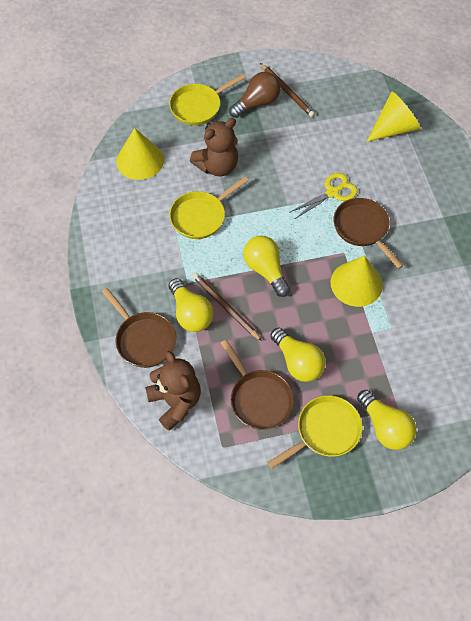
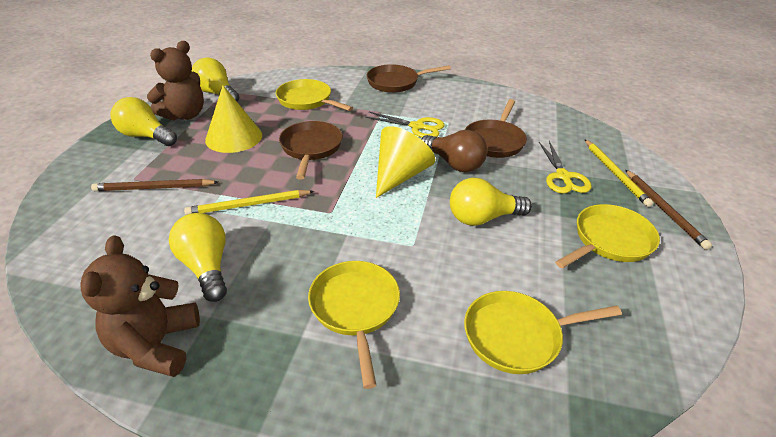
yellow cone: 3 -> 2
yellow pan: 3 -> 4
yellow pencil: 0 -> 2
yellow scissors: 1 -> 2

